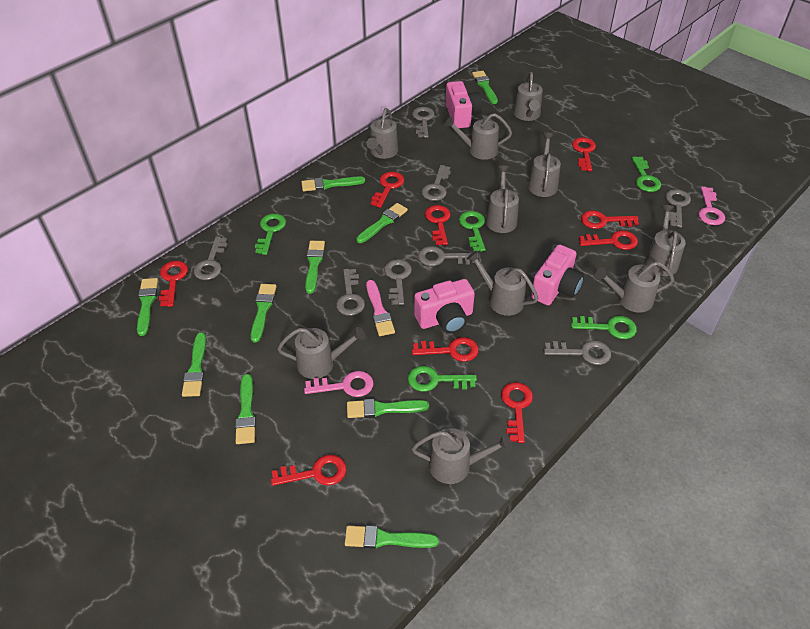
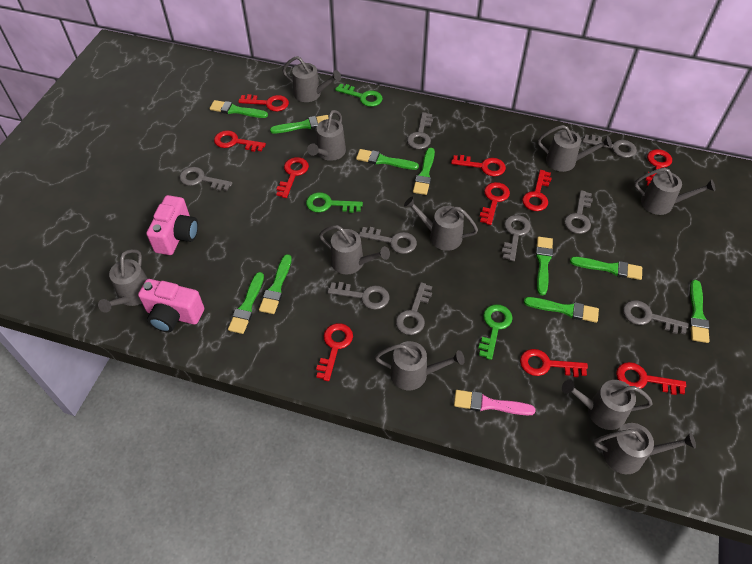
green key: 5 -> 3
grey key: 8 -> 9
pink camera: 3 -> 2
pink key: 2 -> 0
red key: 9 -> 10

